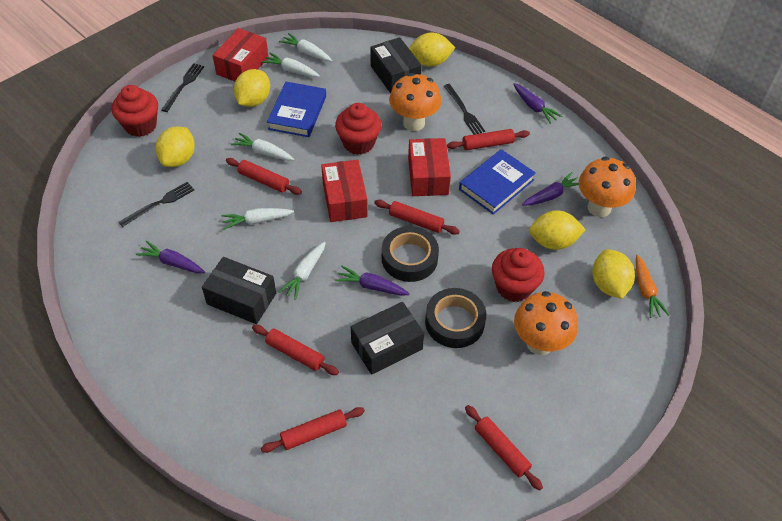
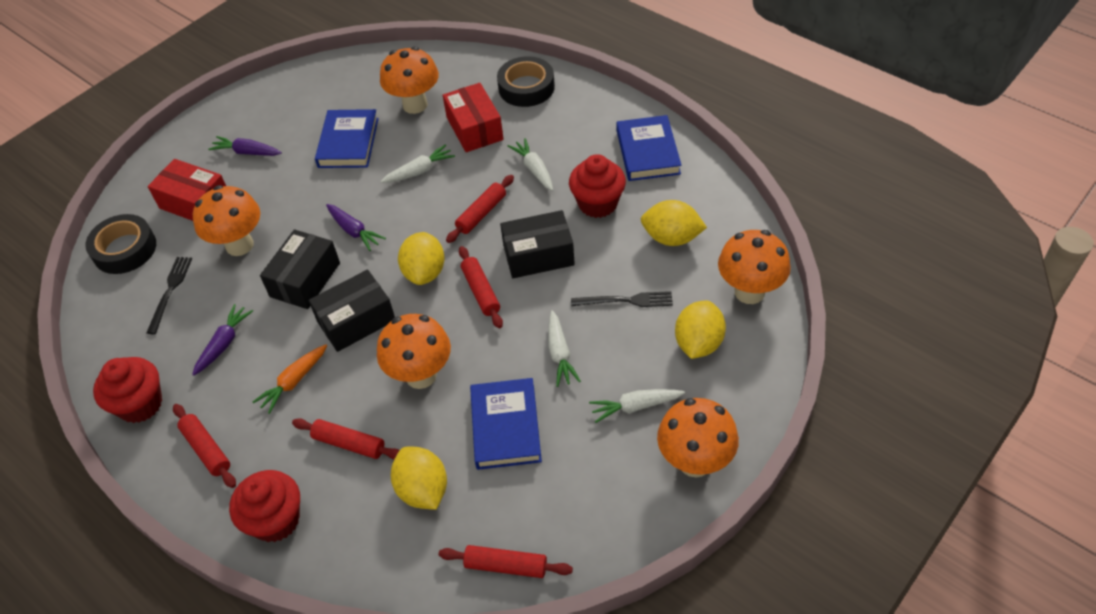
black fork: 3 -> 2
blue book: 2 -> 3
orange mushroom: 3 -> 5
purple carrot: 4 -> 3
red box: 3 -> 2
red rolling pin: 6 -> 5
white carrot: 5 -> 4
yellow lemon: 5 -> 4

